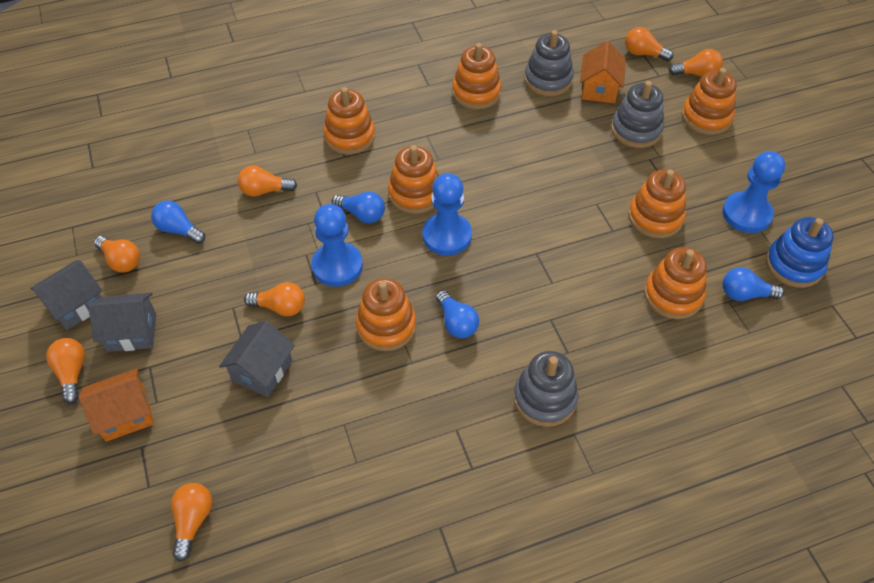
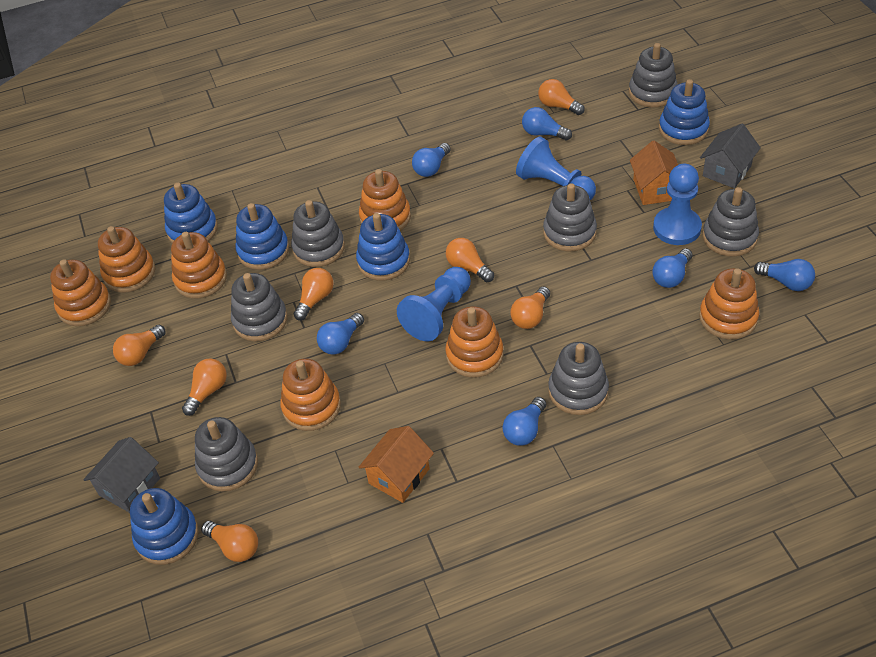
blue light bulb: 4 -> 6
blue stacking toy: 1 -> 5
grey house: 3 -> 2
grey stacking toy: 3 -> 7

